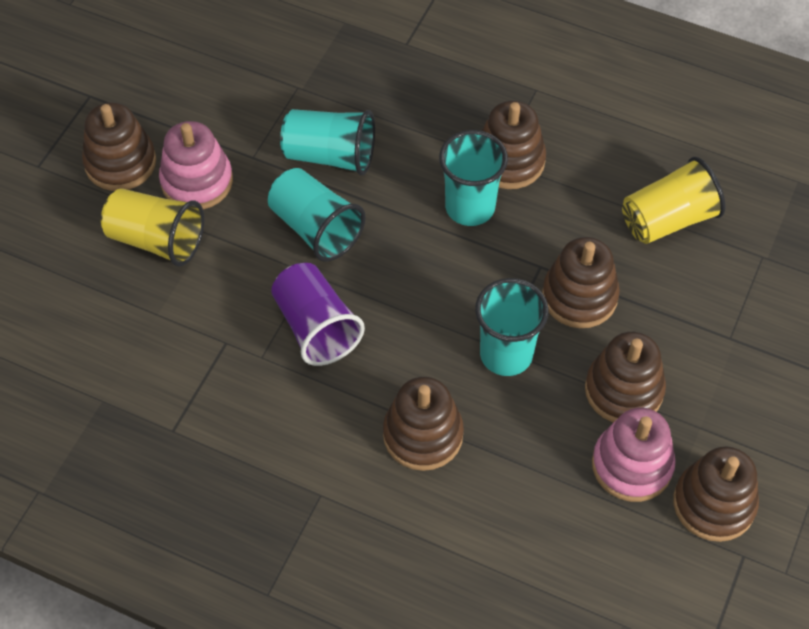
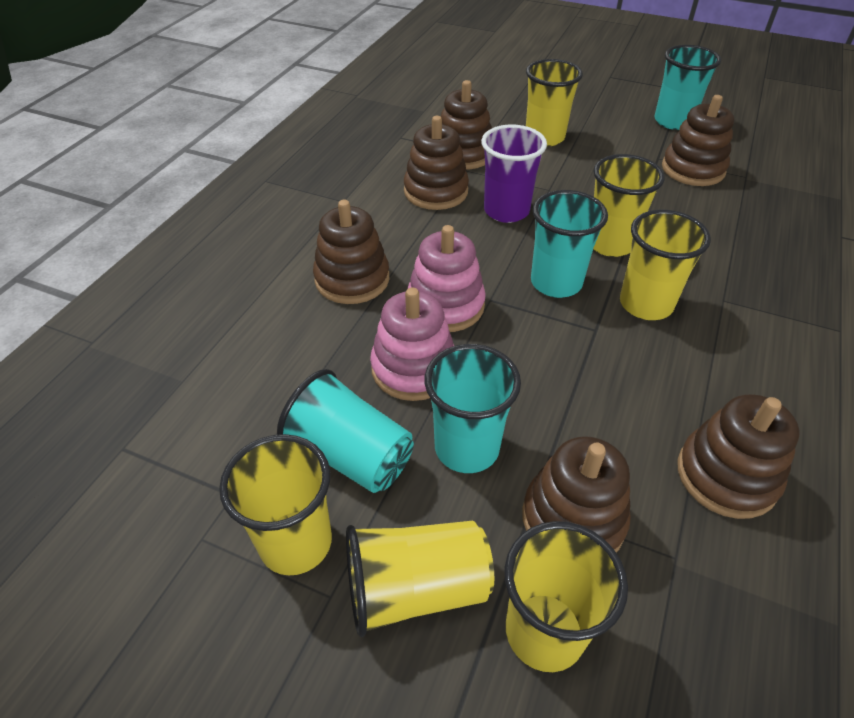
yellow cup: 2 -> 6

